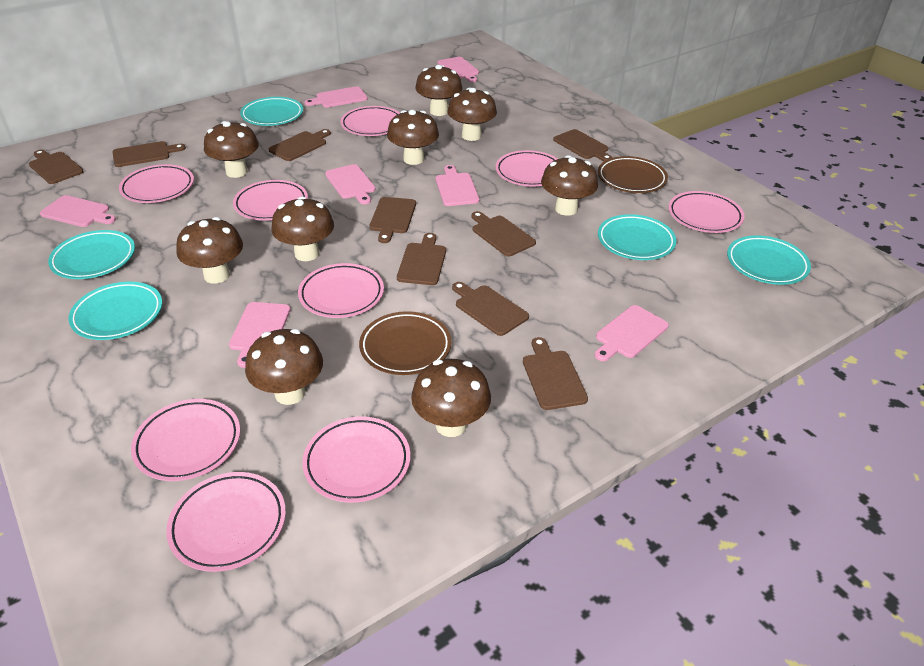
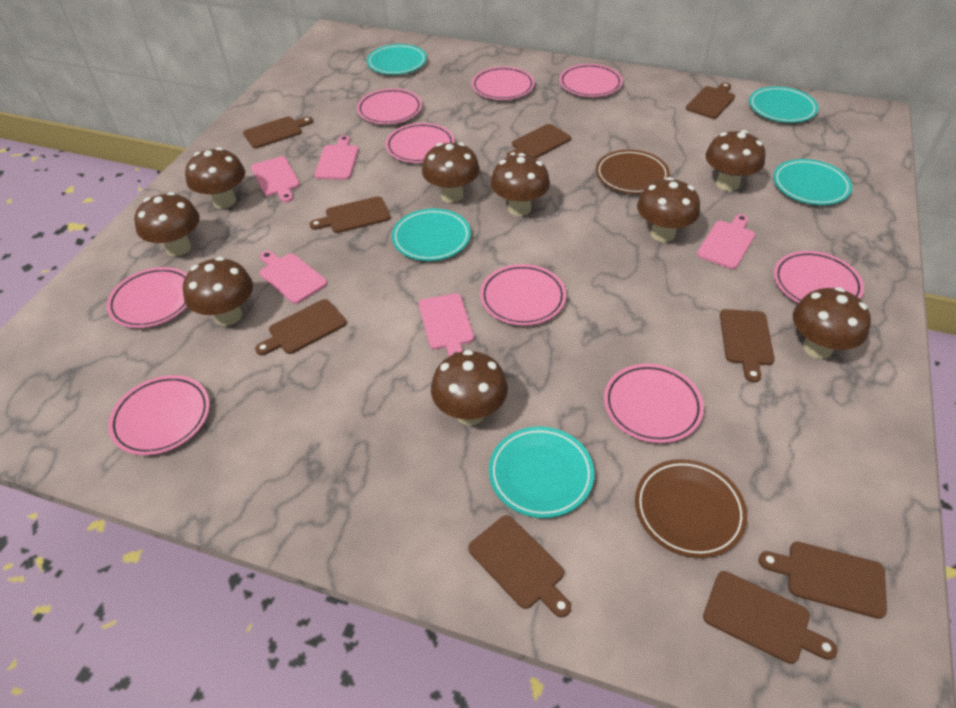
pink cutting board: 7 -> 5

